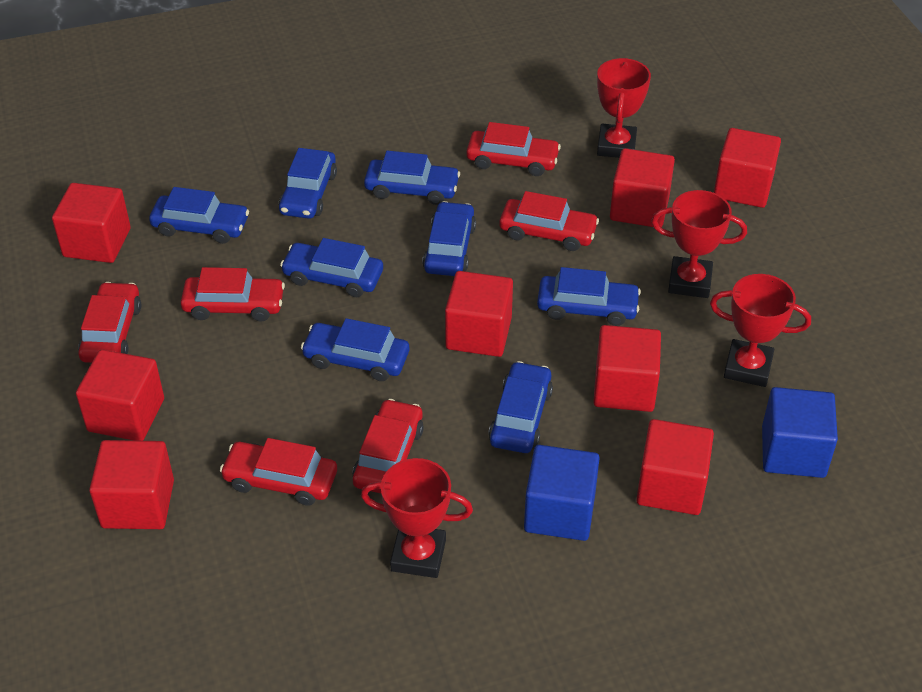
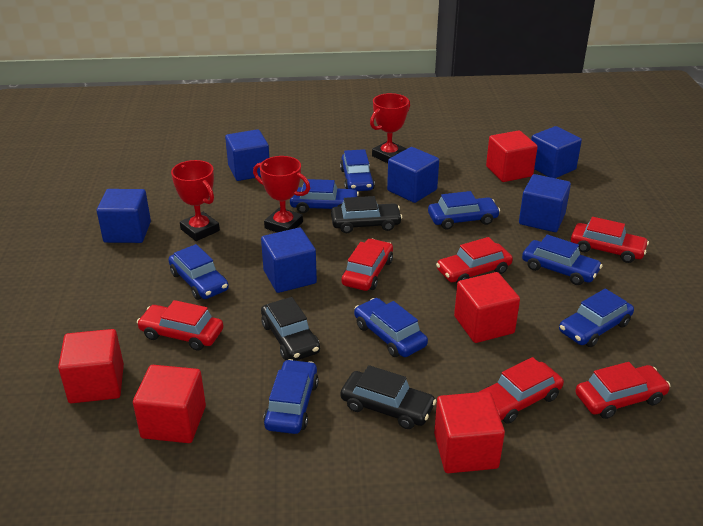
black car: 0 -> 3
blue cube: 2 -> 6
red cube: 8 -> 5
red trophy: 4 -> 3

